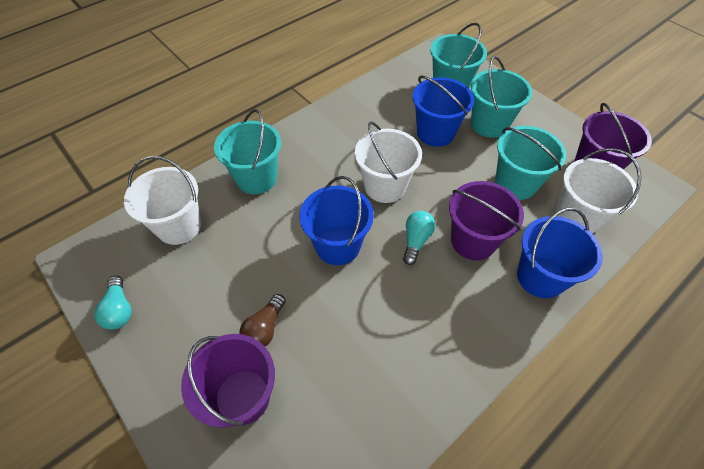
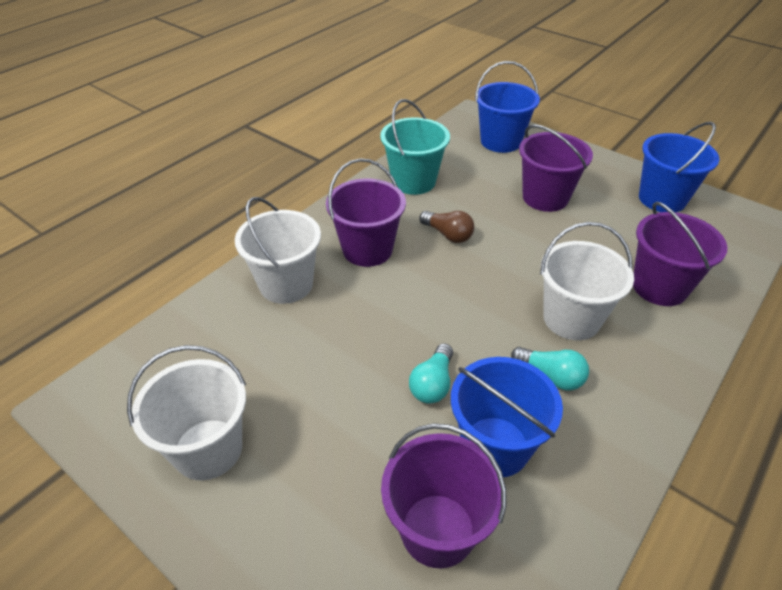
purple bucket: 3 -> 4
turquoise bucket: 4 -> 1

